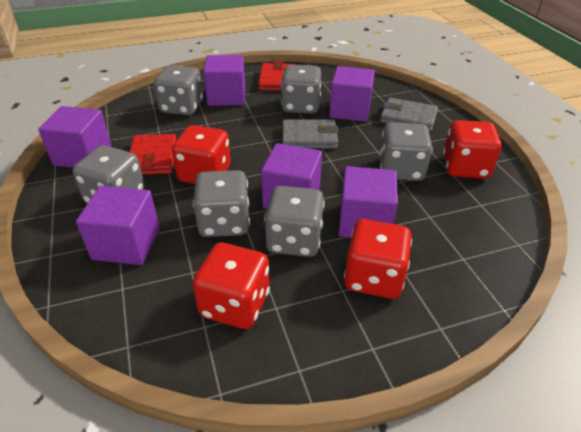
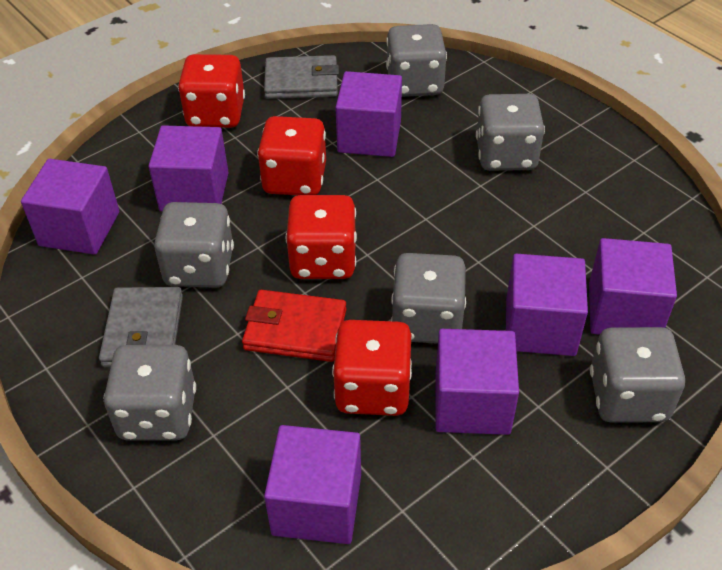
purple cube: 6 -> 7
red wallet: 2 -> 1

